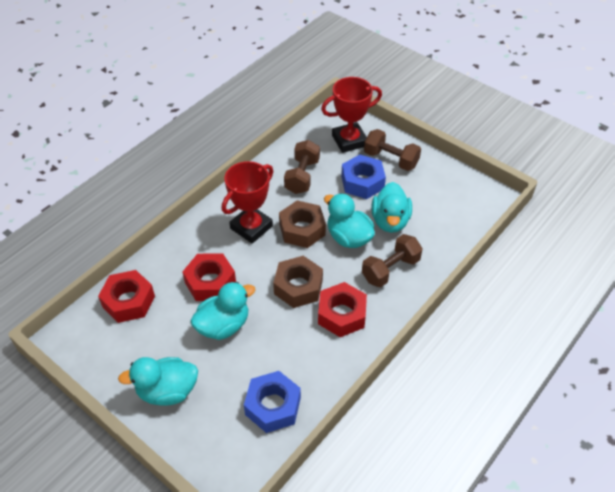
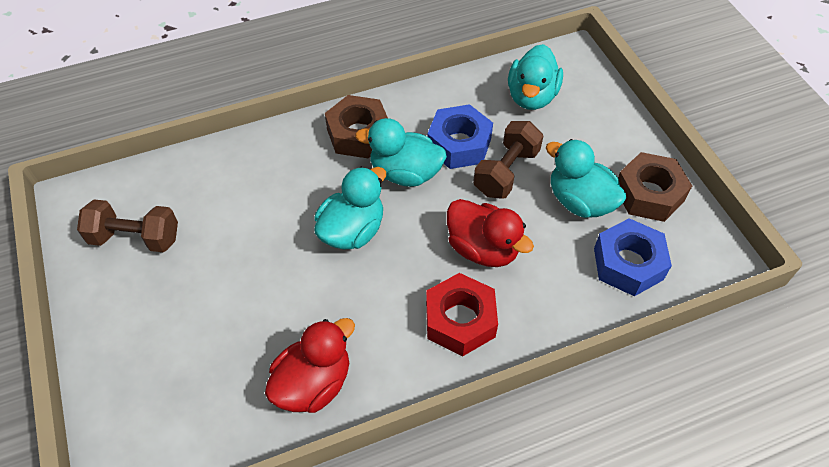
brown dumbbell: 3 -> 2
red duck: 0 -> 2
red nut: 3 -> 1
red trophy: 2 -> 0

